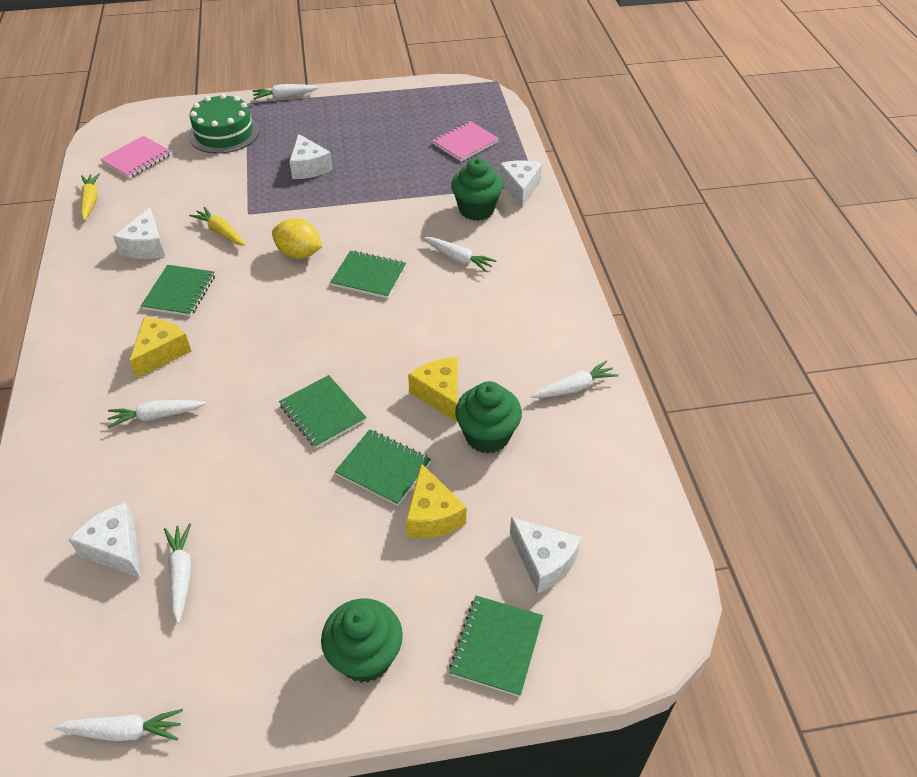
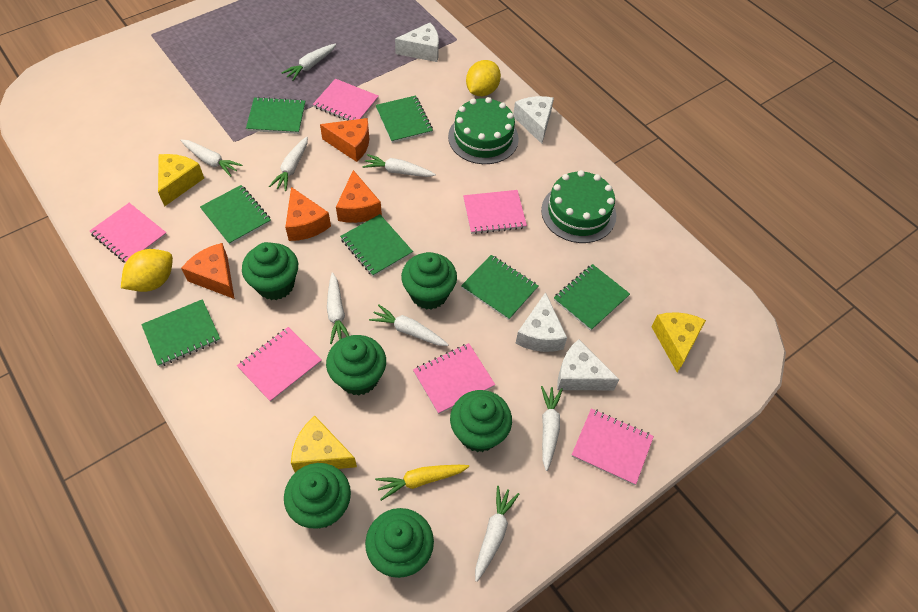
green cake: 1 -> 2
green cupcake: 3 -> 6
green notebook: 5 -> 7
orange cheese: 0 -> 4
pink notebook: 2 -> 6
white carrot: 6 -> 8
white cheese: 5 -> 4
yellow carrot: 2 -> 1
yellow lemon: 1 -> 2

